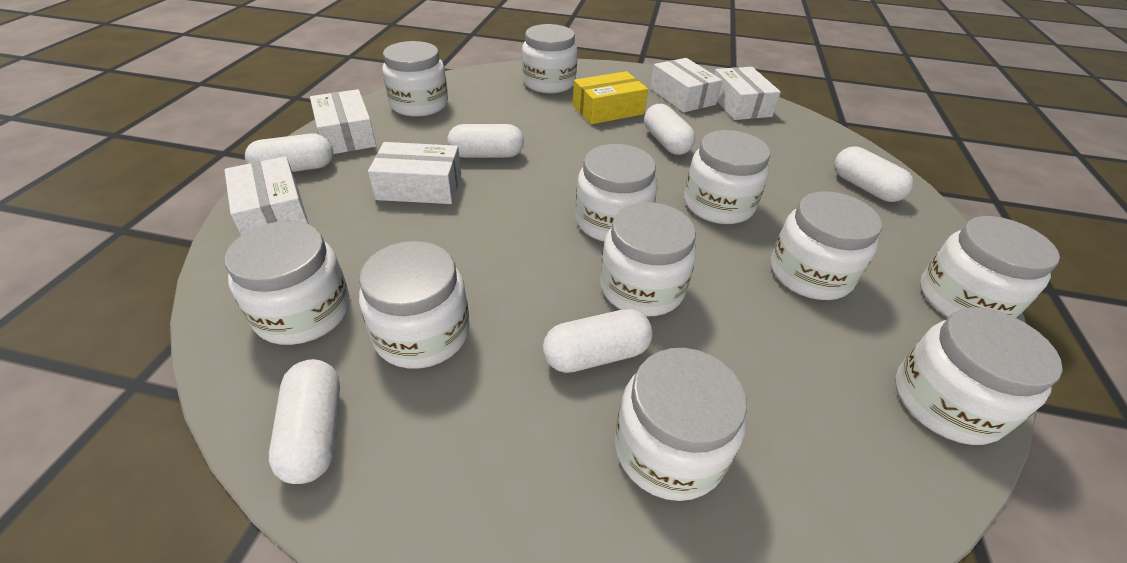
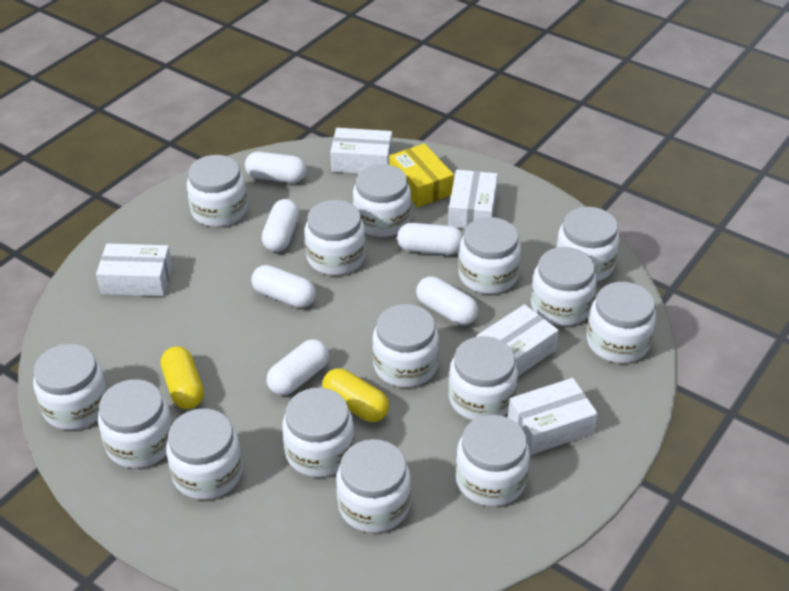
white jar: 11 -> 15
yellow capsule: 0 -> 2

